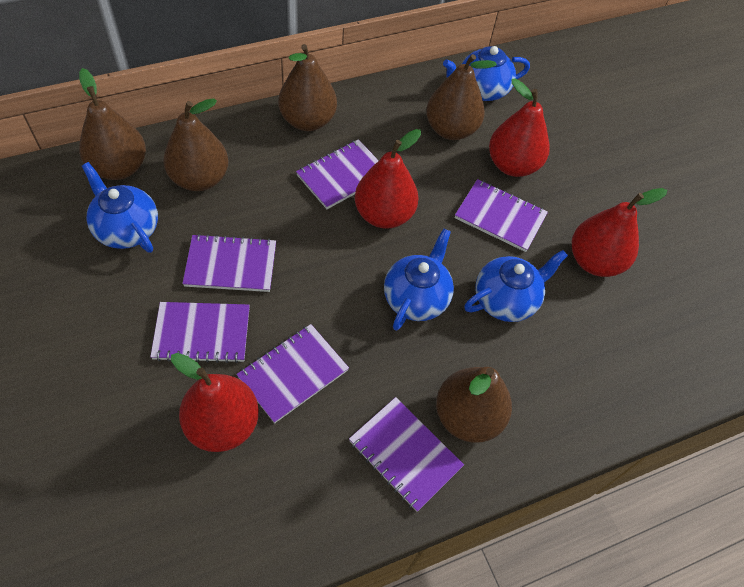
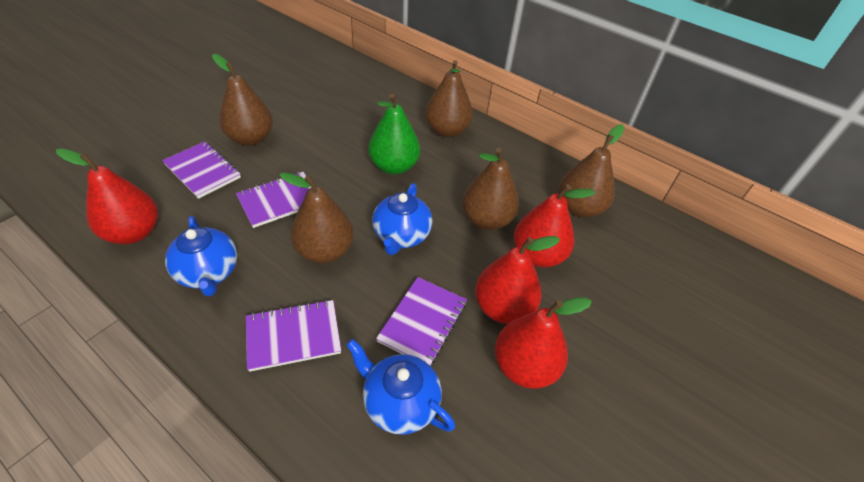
blue teapot: 4 -> 3
green pear: 0 -> 1
purple notebook: 6 -> 4

